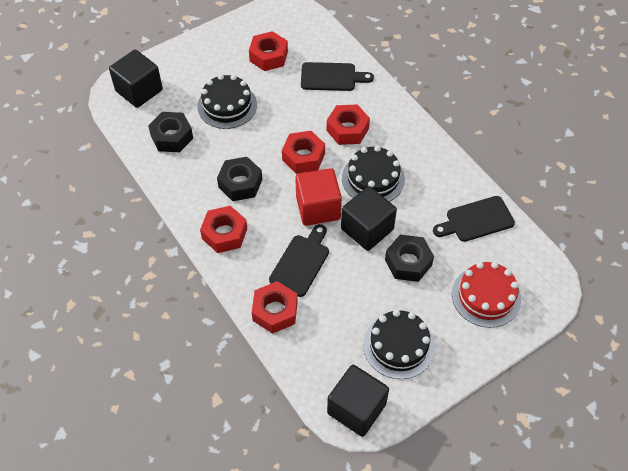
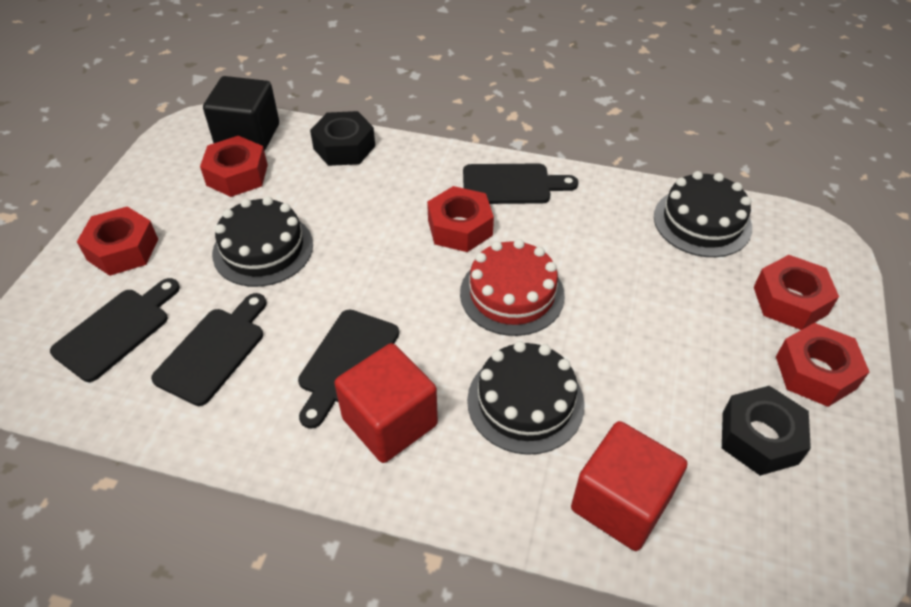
black cube: 3 -> 1
black cutting board: 3 -> 4
black nut: 3 -> 2
red cube: 1 -> 2

